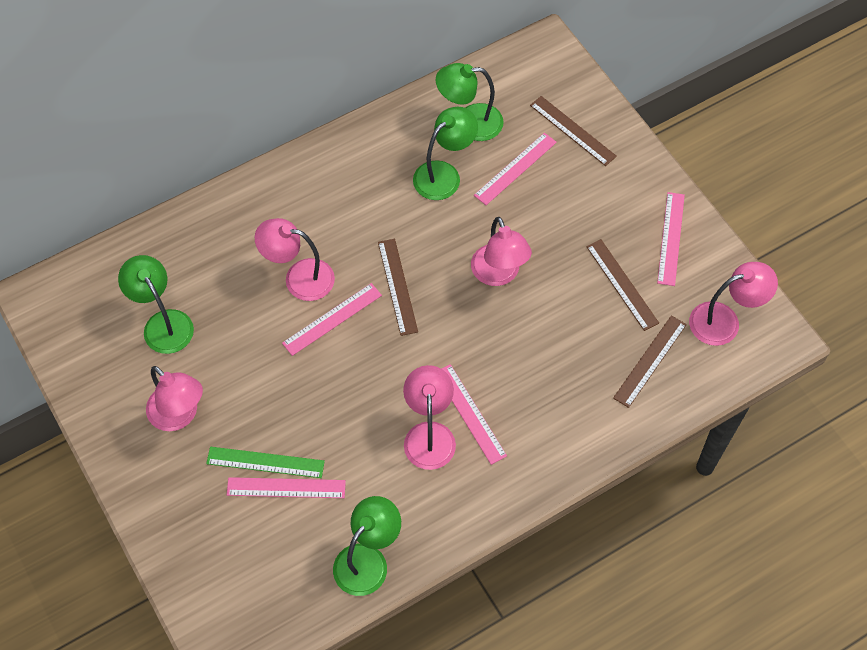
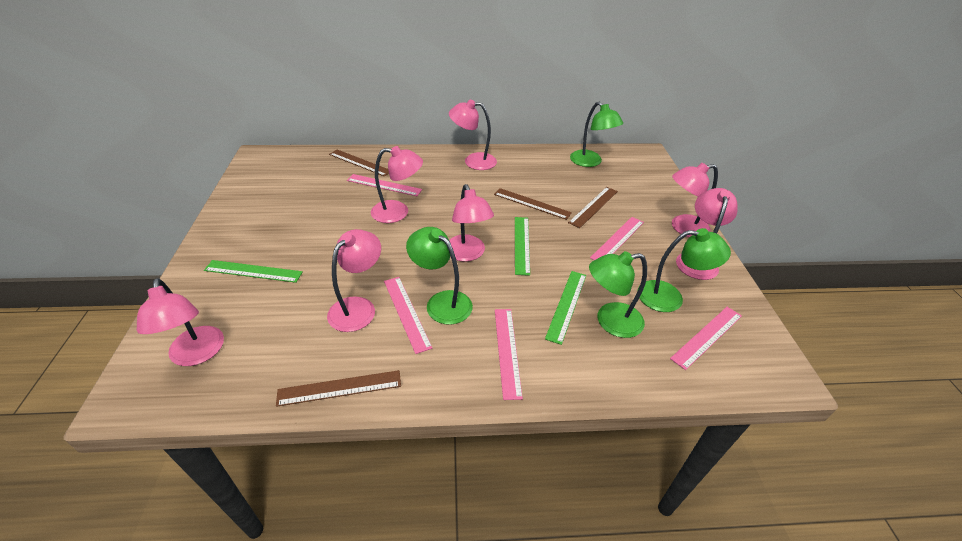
green ruler: 1 -> 3
pink lamp: 5 -> 7

